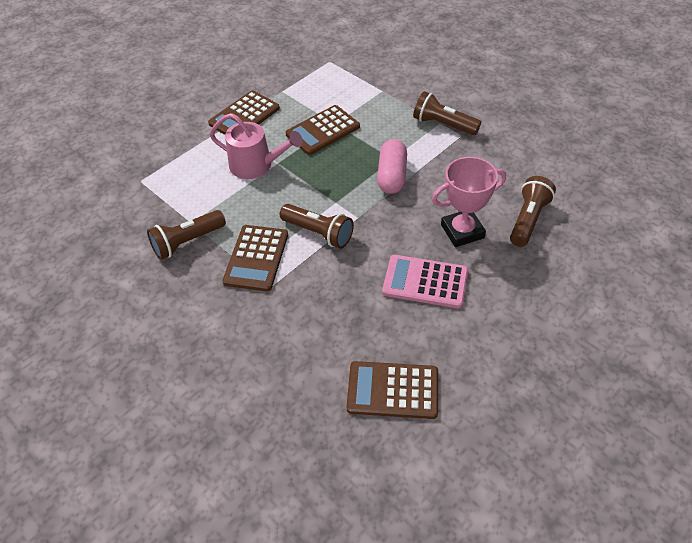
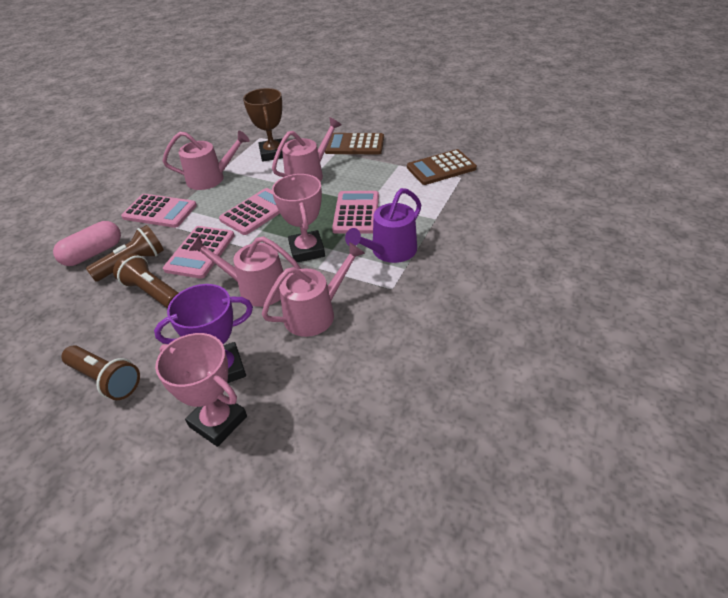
brown calculator: 4 -> 2
brown flashlight: 4 -> 3
brown trophy: 0 -> 1
pink calculator: 1 -> 4
pink trophy: 1 -> 2
pink watering can: 1 -> 4
purple trophy: 0 -> 1
purple watering can: 0 -> 1

